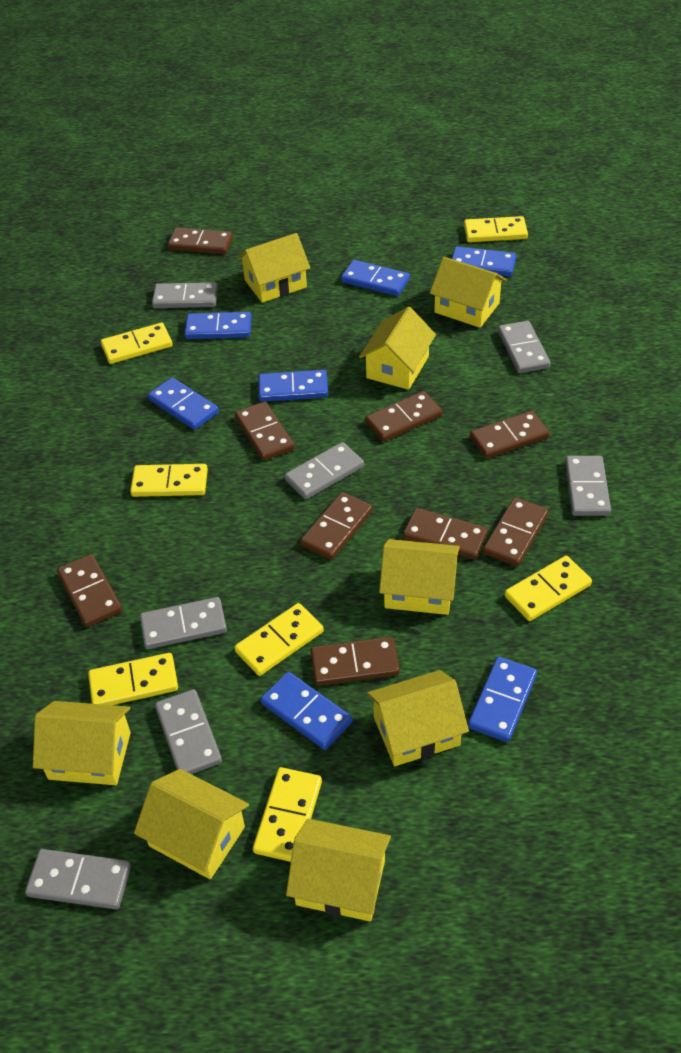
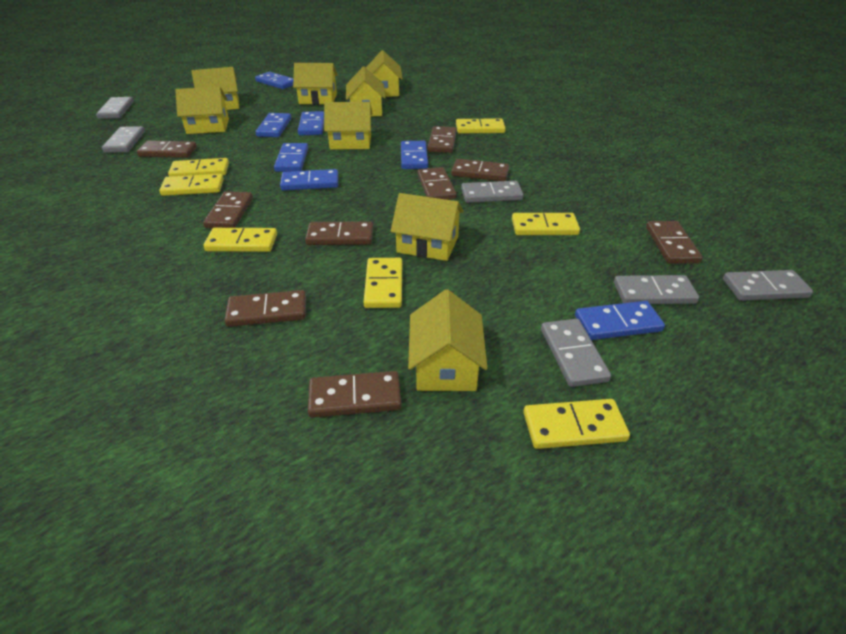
grey domino: 7 -> 6

